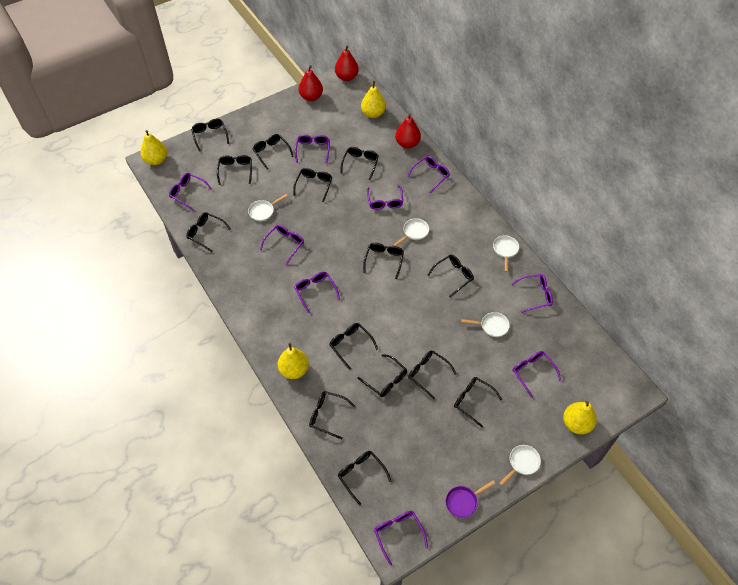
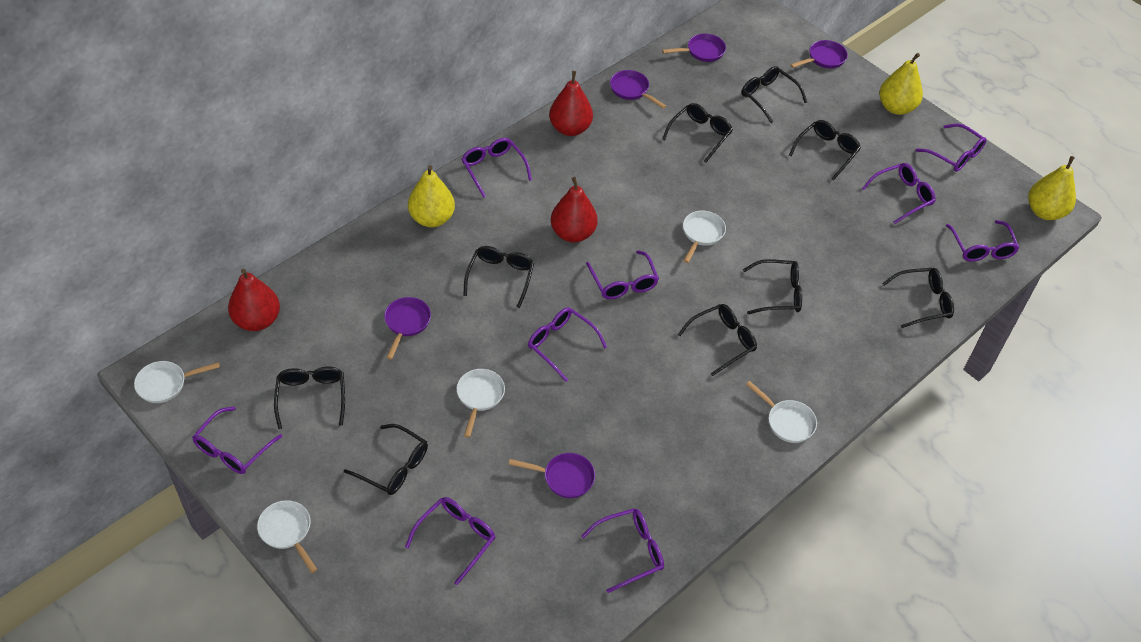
black glasses: 14 -> 9
purple pan: 1 -> 5
yellow pear: 4 -> 3

